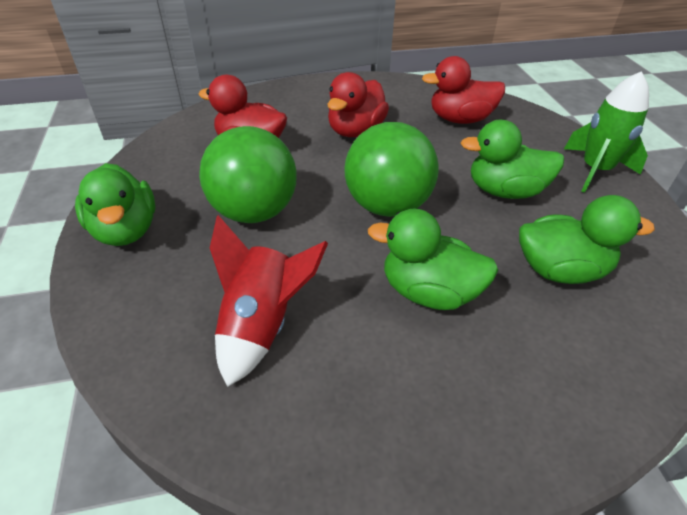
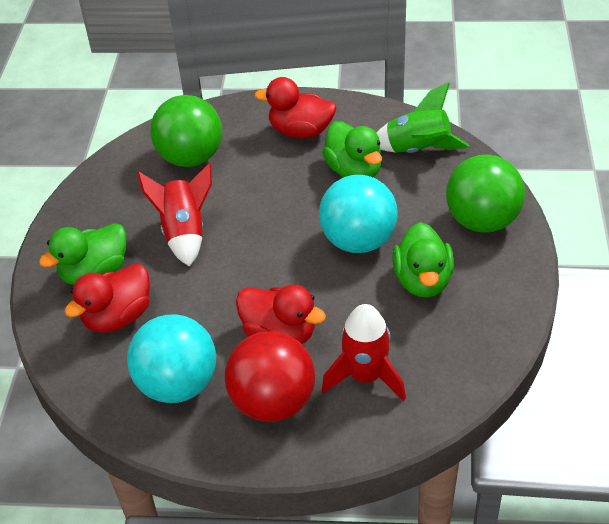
green duck: 4 -> 3
red ball: 0 -> 1
red rocket: 1 -> 2
turquoise ball: 0 -> 2

